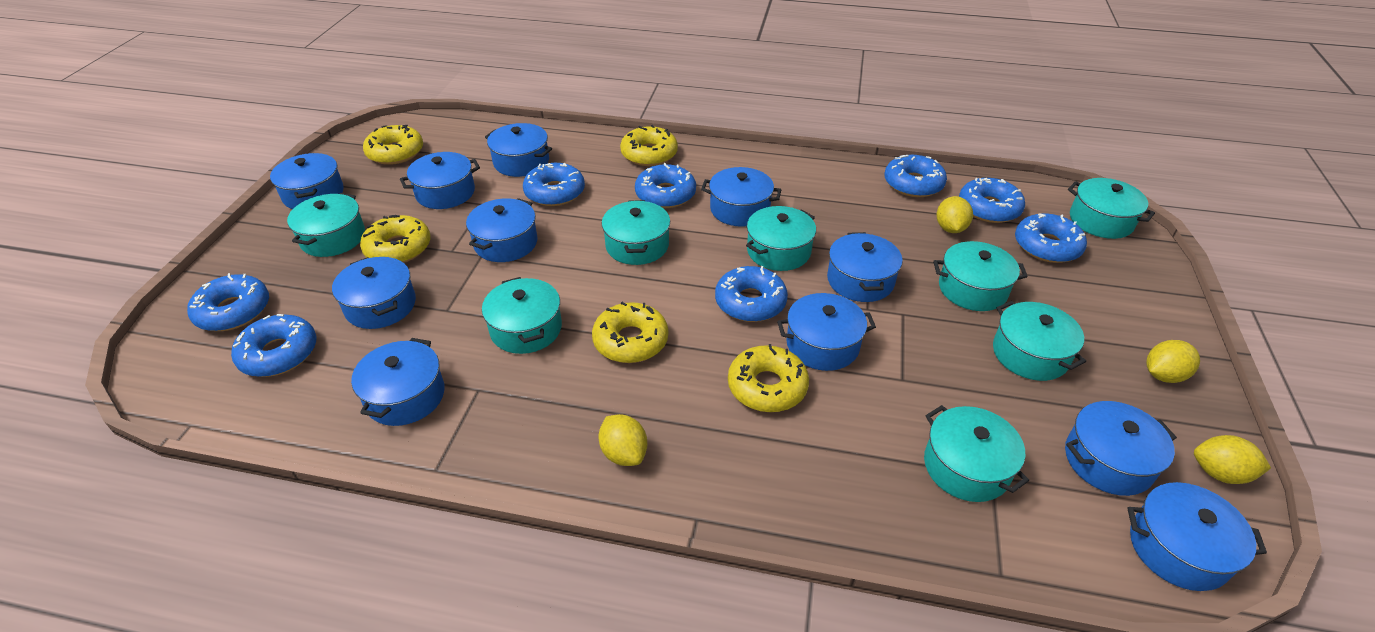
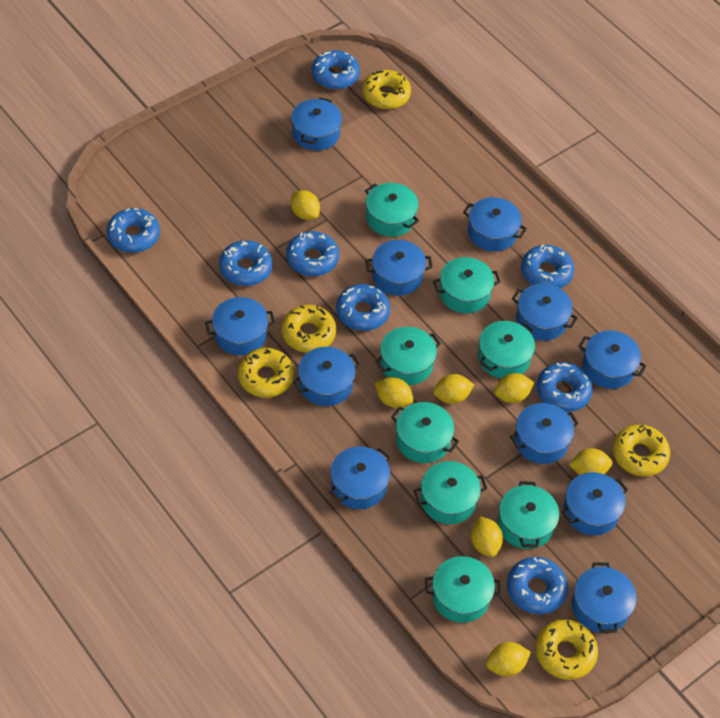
yellow lemon: 4 -> 7

